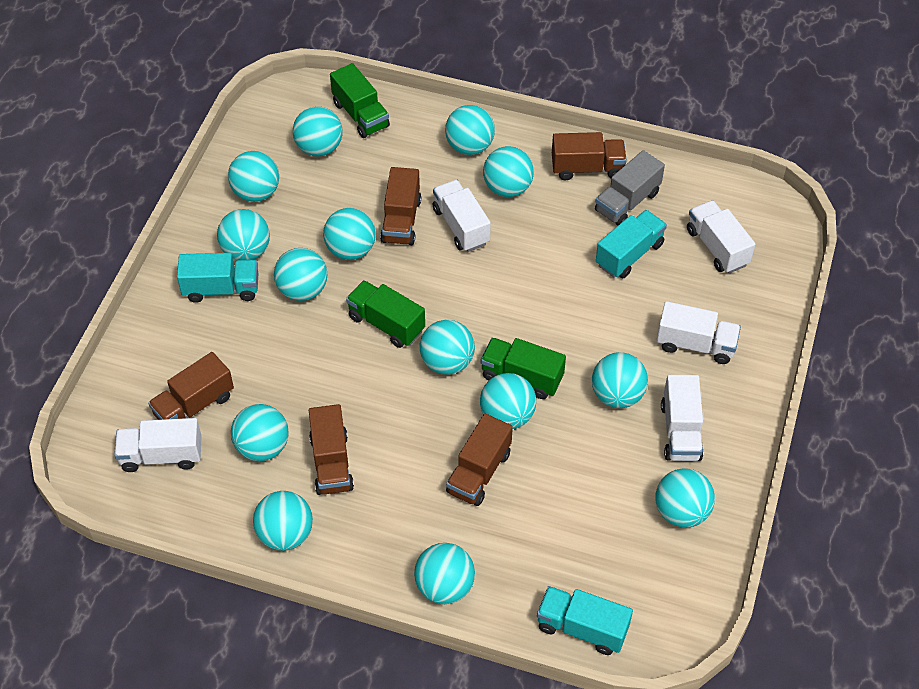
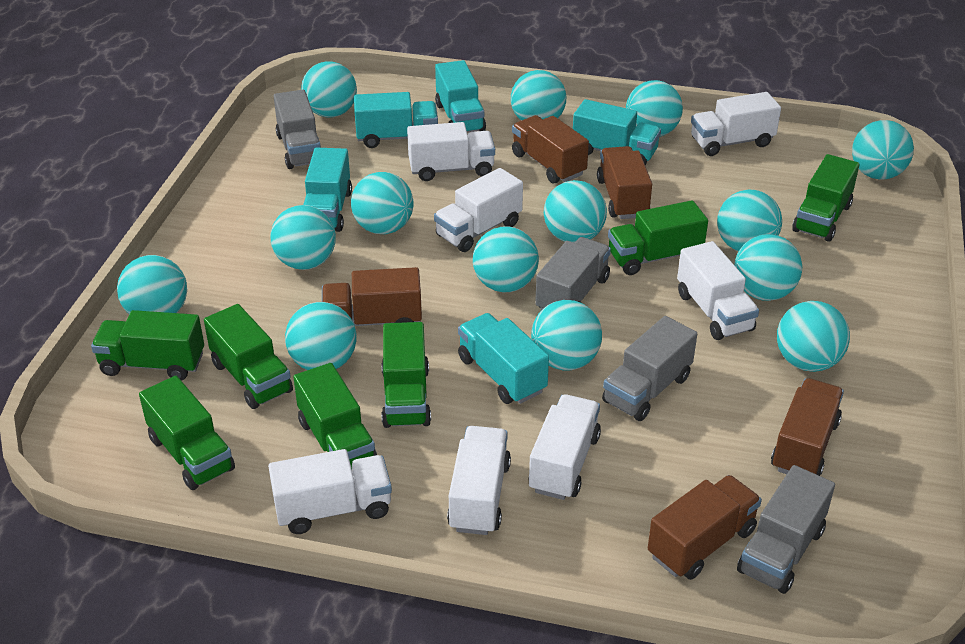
green truck: 3 -> 7
grey truck: 1 -> 4
turquoise truck: 3 -> 5
white truck: 5 -> 7

